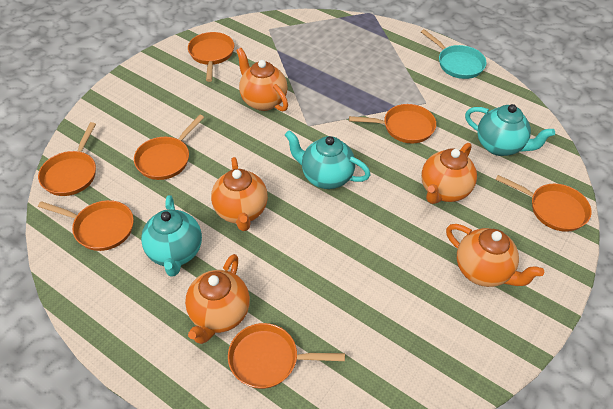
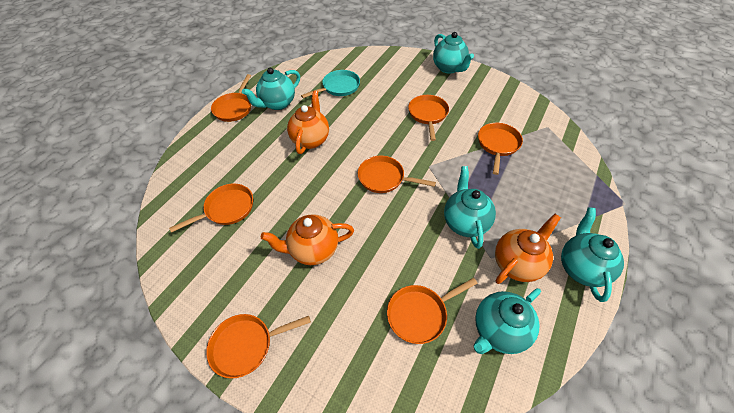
orange teapot: 5 -> 3
turquoise teapot: 3 -> 5

